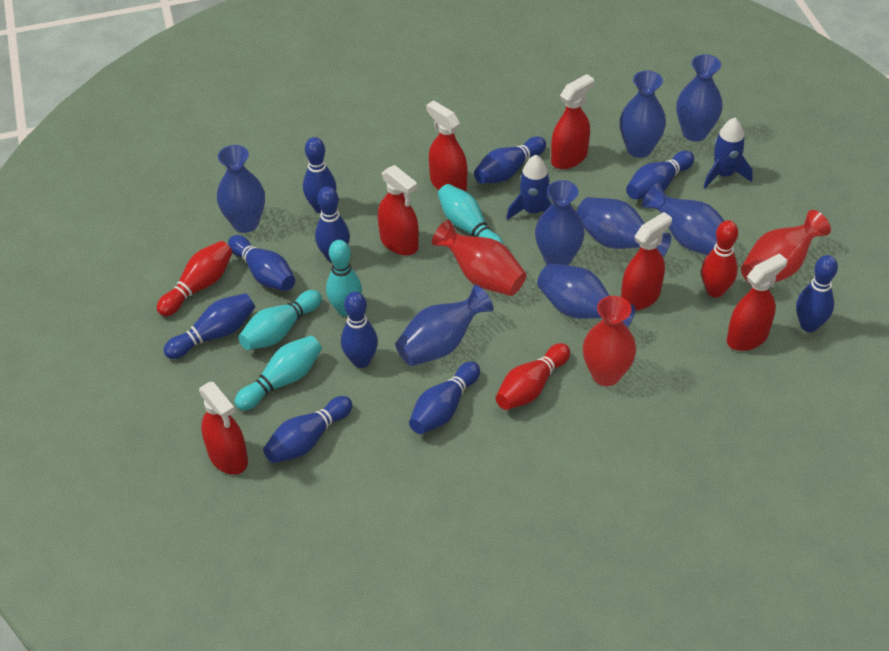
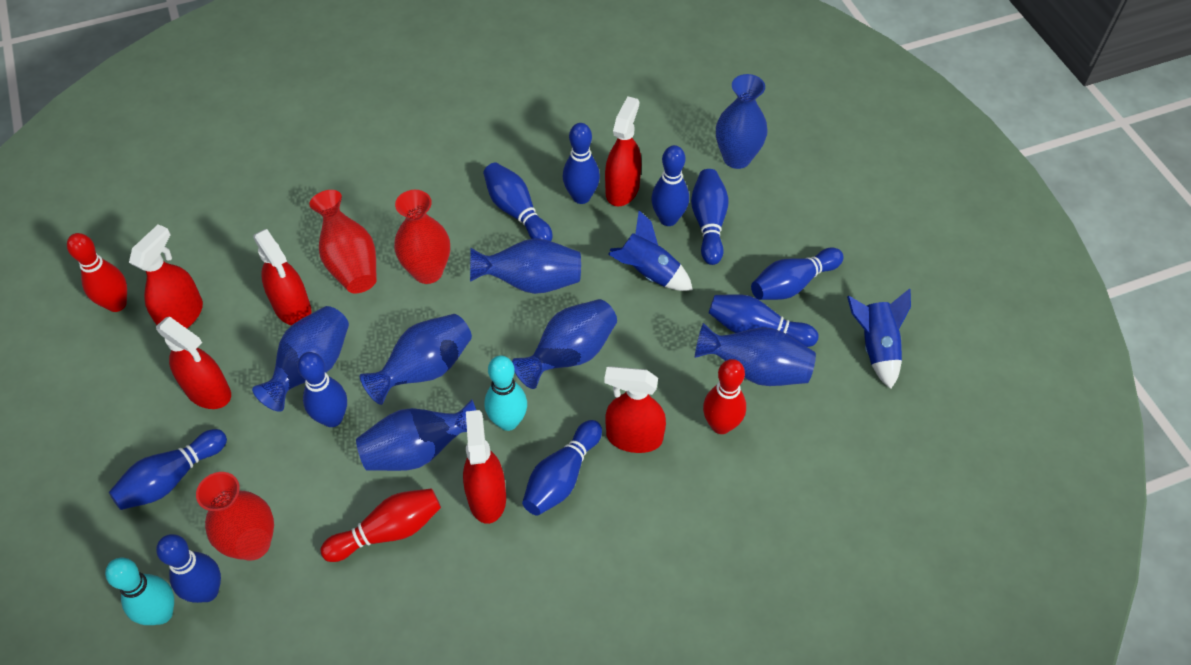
blue vase: 8 -> 7
turquoise bowling pin: 4 -> 2

